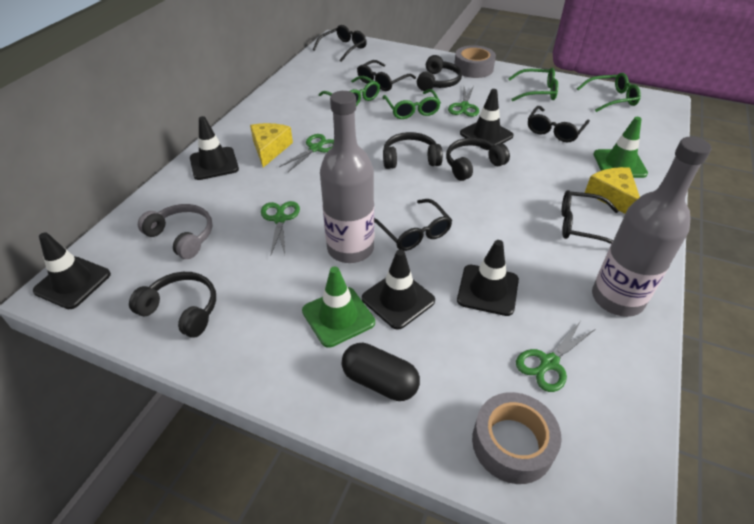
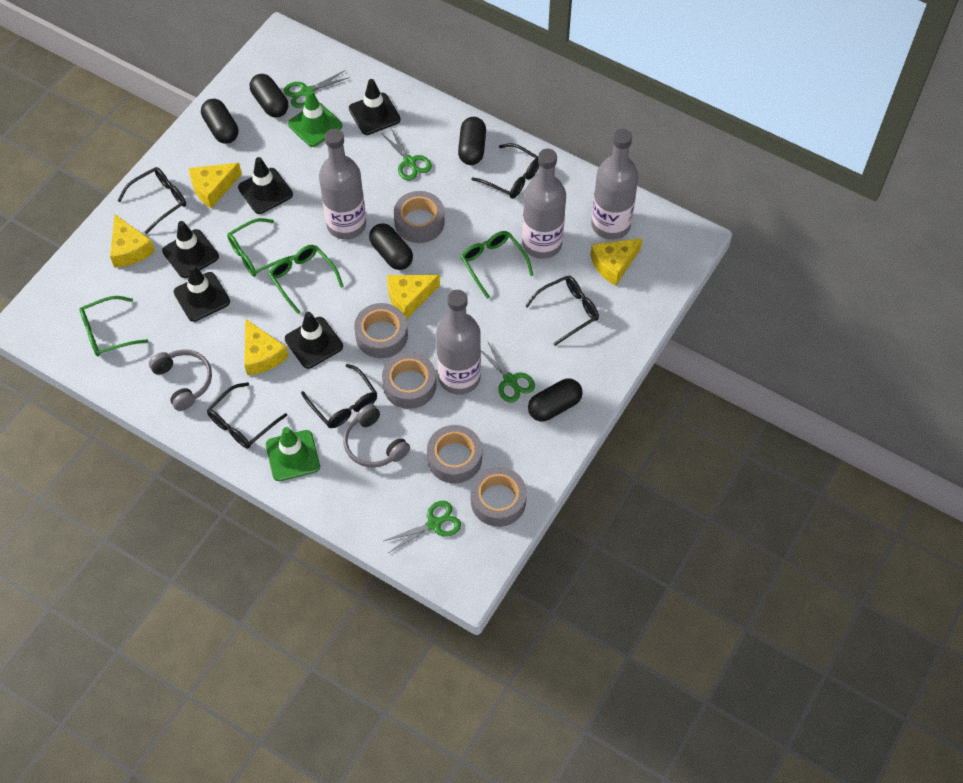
black capsule: 1 -> 5
black headphones: 4 -> 0
grey bottle: 2 -> 4
grey headphones: 1 -> 2
grey tape: 2 -> 5
yellow cheese: 2 -> 5

